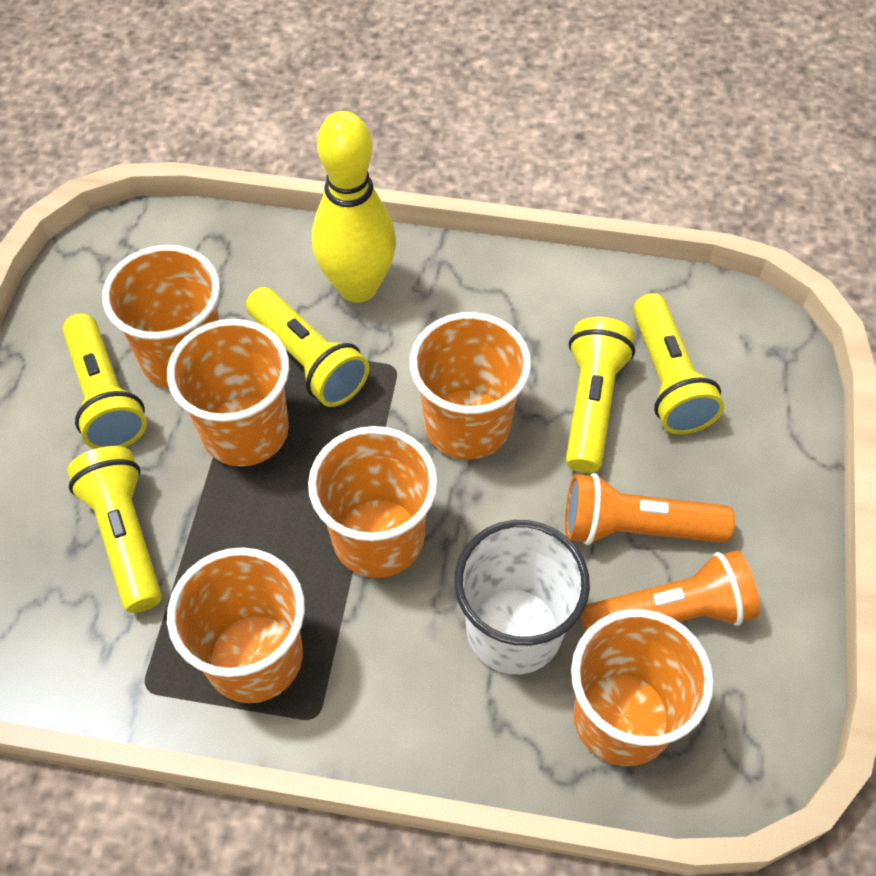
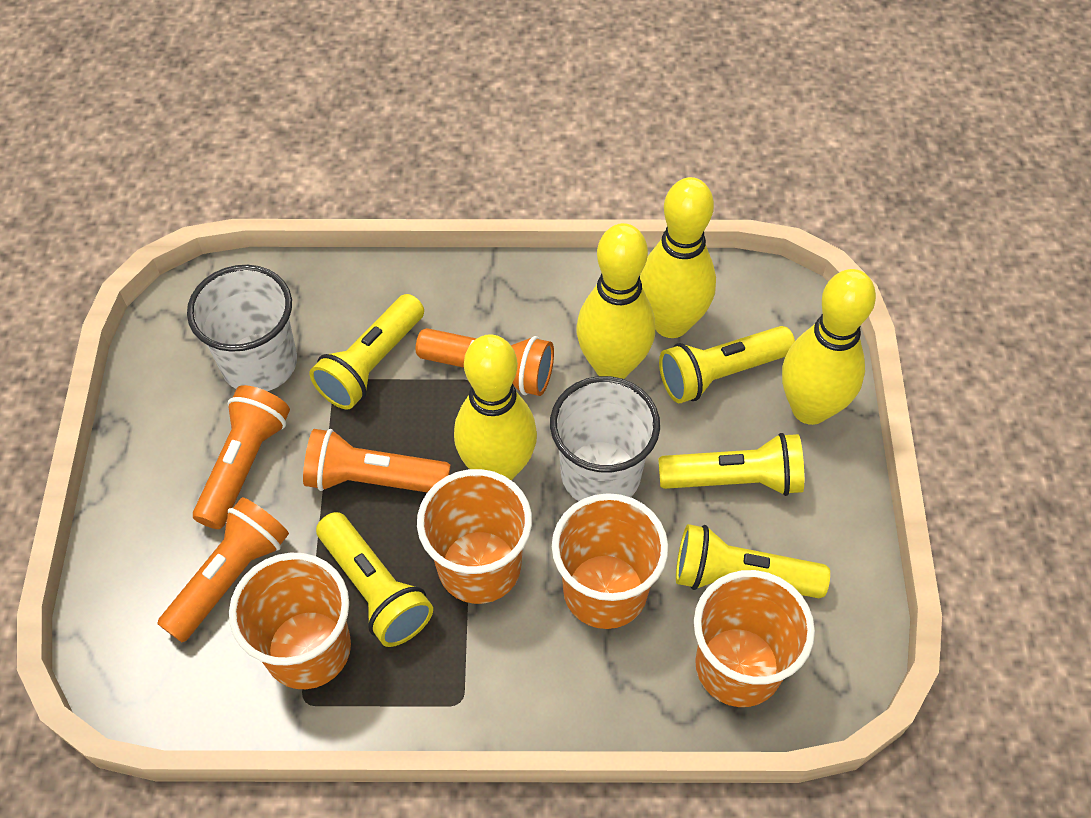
orange cup: 6 -> 4
orange flashlight: 2 -> 4
white cup: 1 -> 2
yellow bowling pin: 1 -> 4

